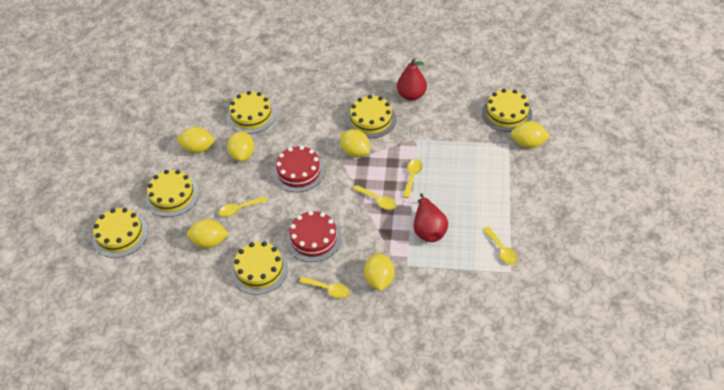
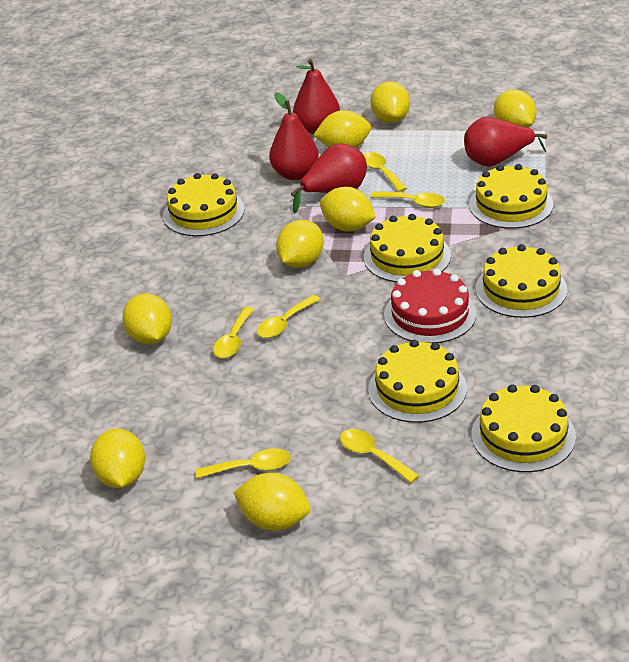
red cake: 2 -> 1
red pear: 2 -> 4
yellow lemon: 6 -> 8
yellow spoon: 5 -> 6

